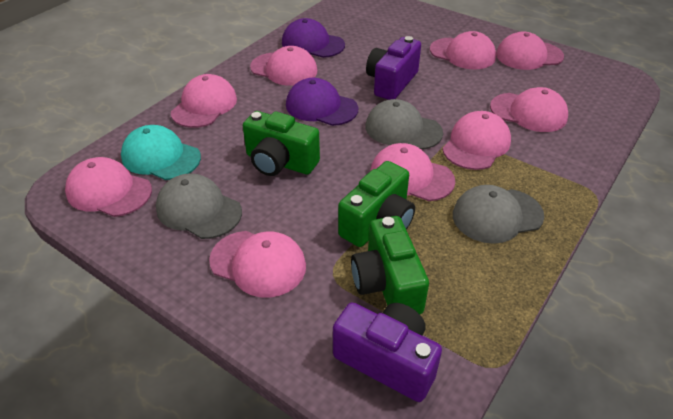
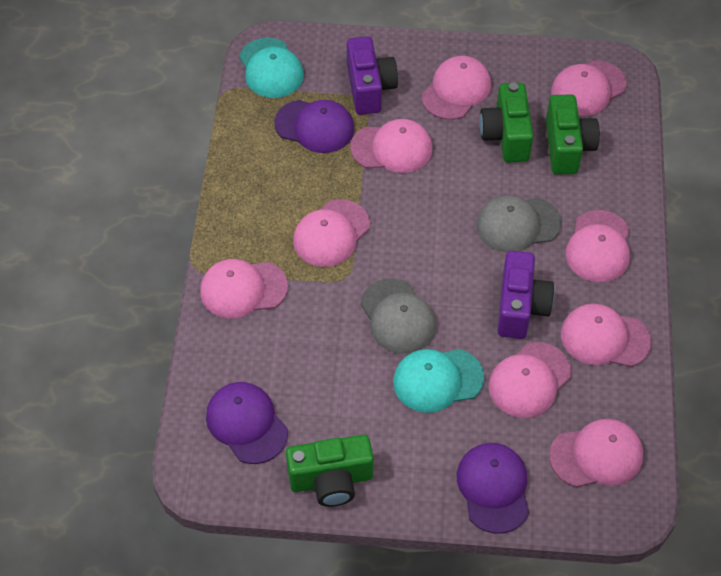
grey cap: 3 -> 2
purple cap: 2 -> 3
turquoise cap: 1 -> 2

